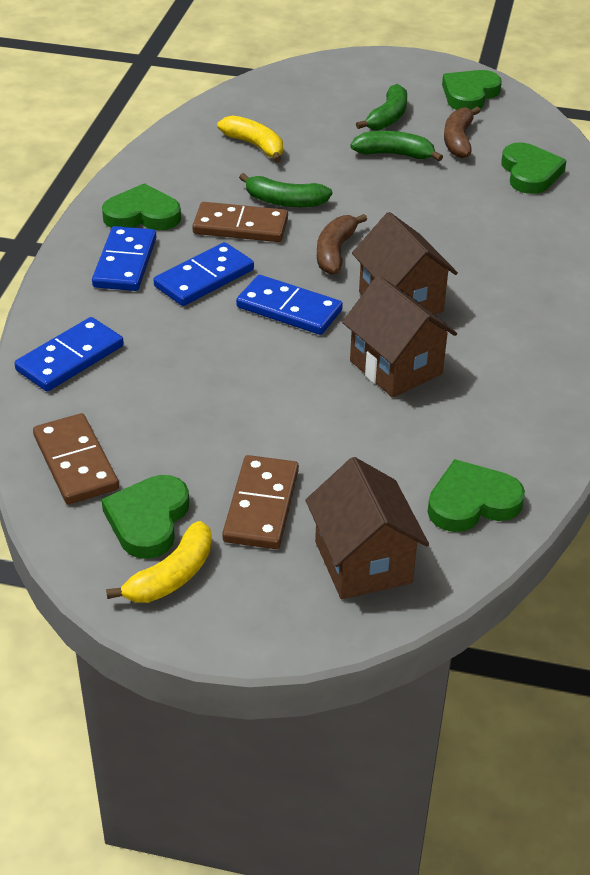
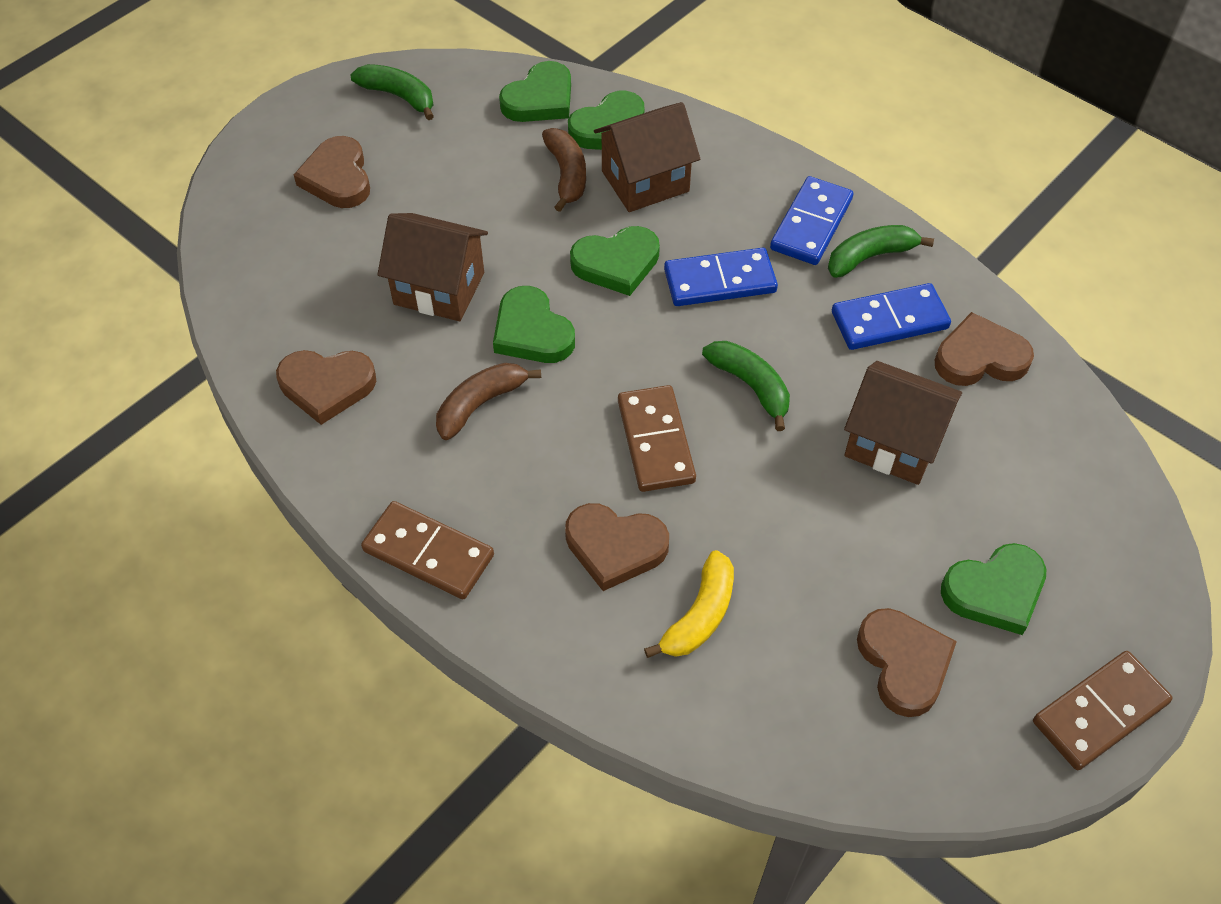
blue domino: 4 -> 3
brown heart: 0 -> 5
yellow banana: 2 -> 1

